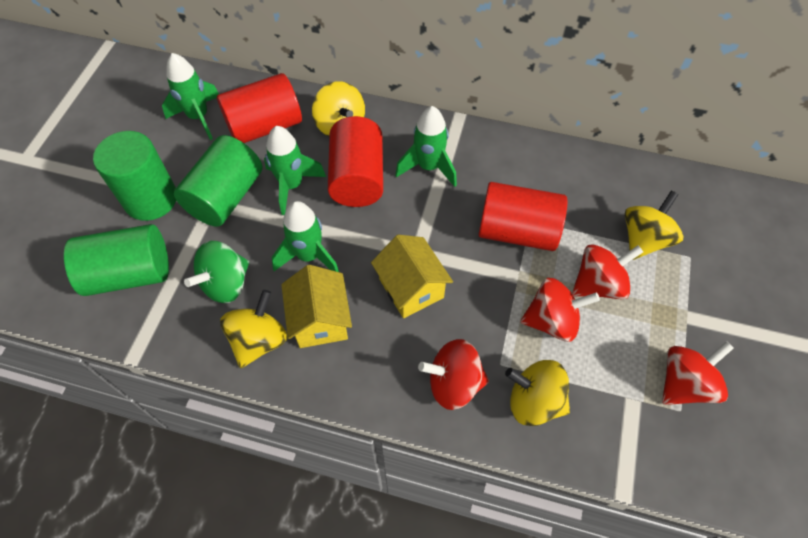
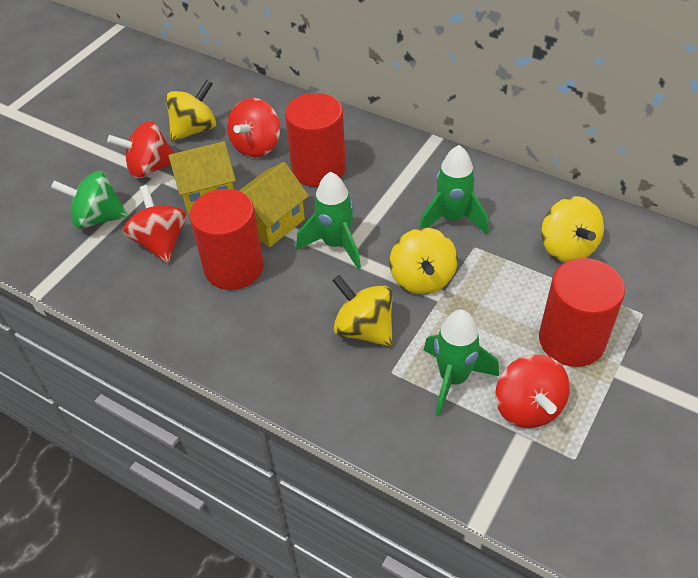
green cylinder: 3 -> 0
green rocket: 4 -> 3

